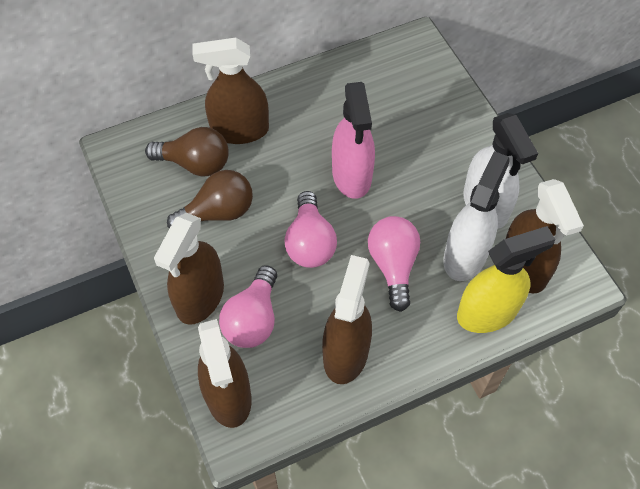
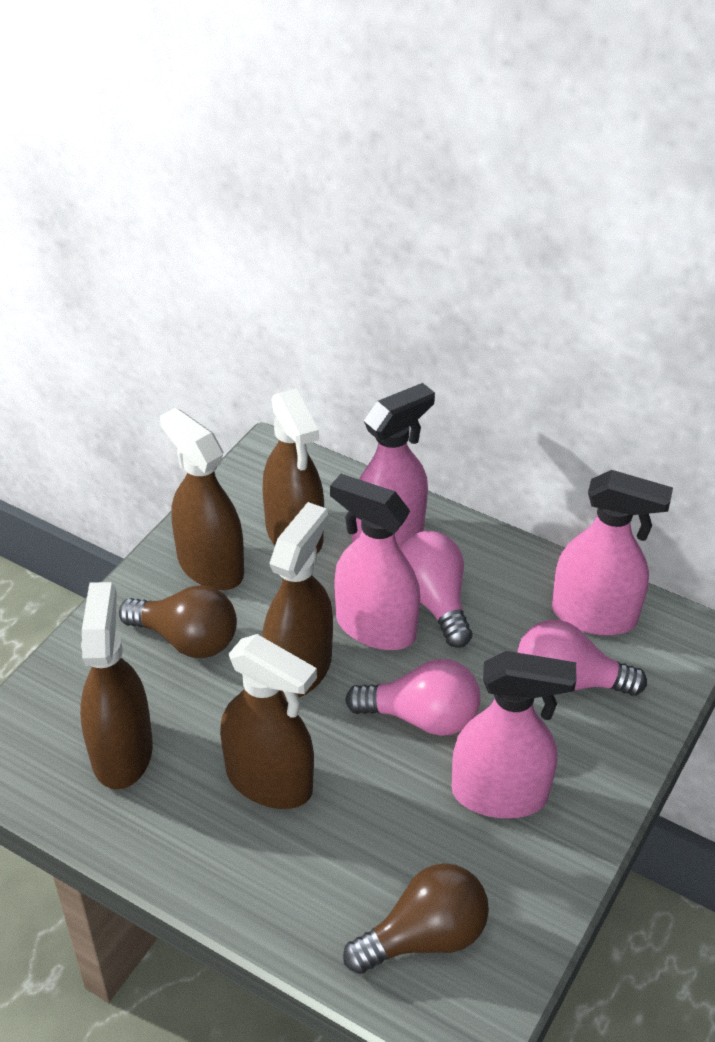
pink spray bottle: 1 -> 4
white spray bottle: 2 -> 0
yellow spray bottle: 1 -> 0

